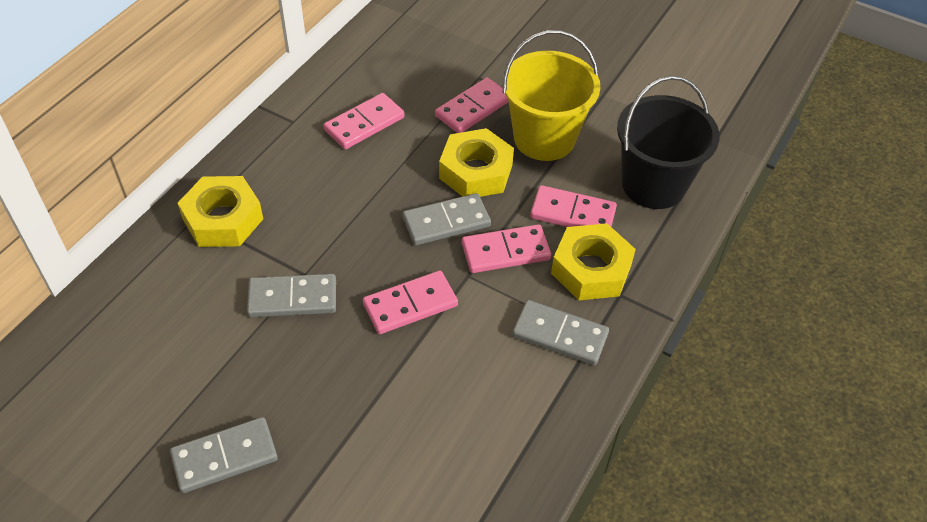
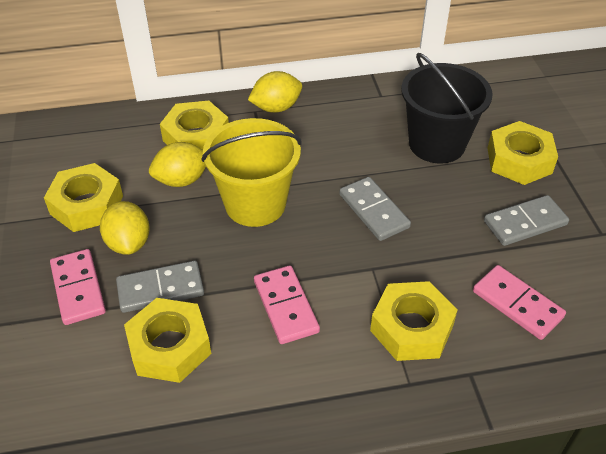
grey domino: 4 -> 3
pink domino: 5 -> 3
yellow lemon: 0 -> 3
yellow nut: 3 -> 5

